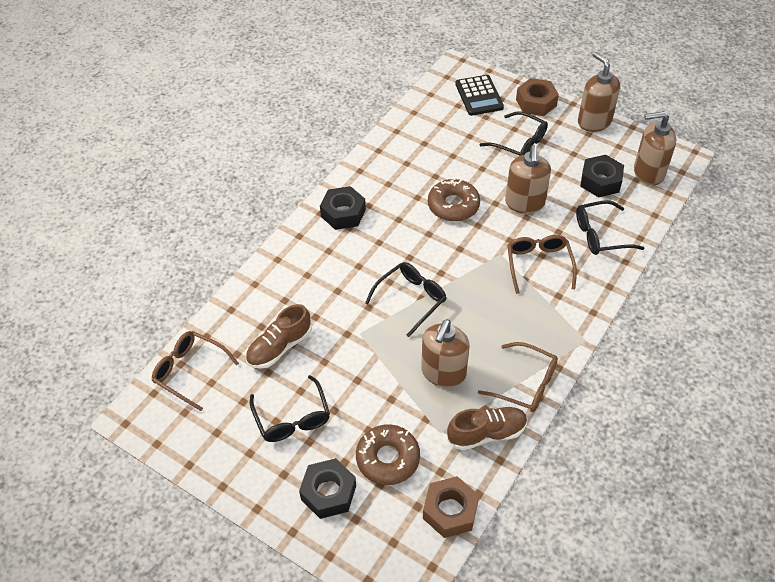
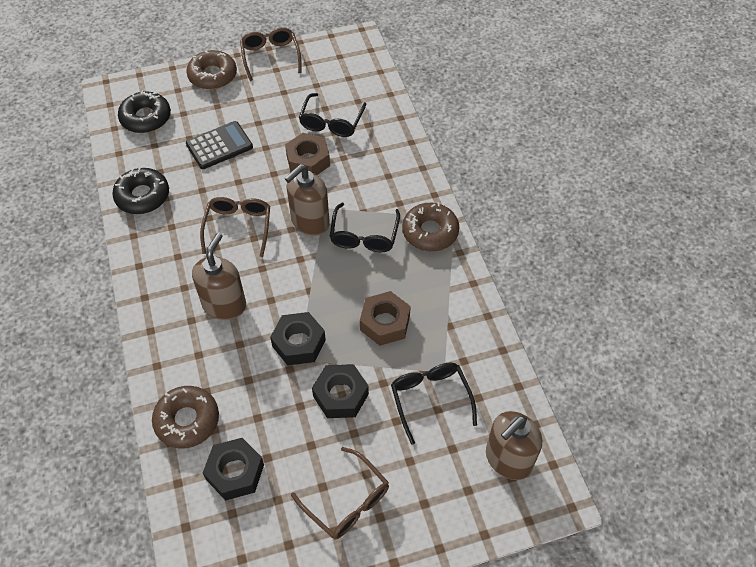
black donut: 0 -> 2
black glasses: 4 -> 3
brown donut: 2 -> 3
brown shoe: 2 -> 0
brown soap dispenser: 4 -> 3

